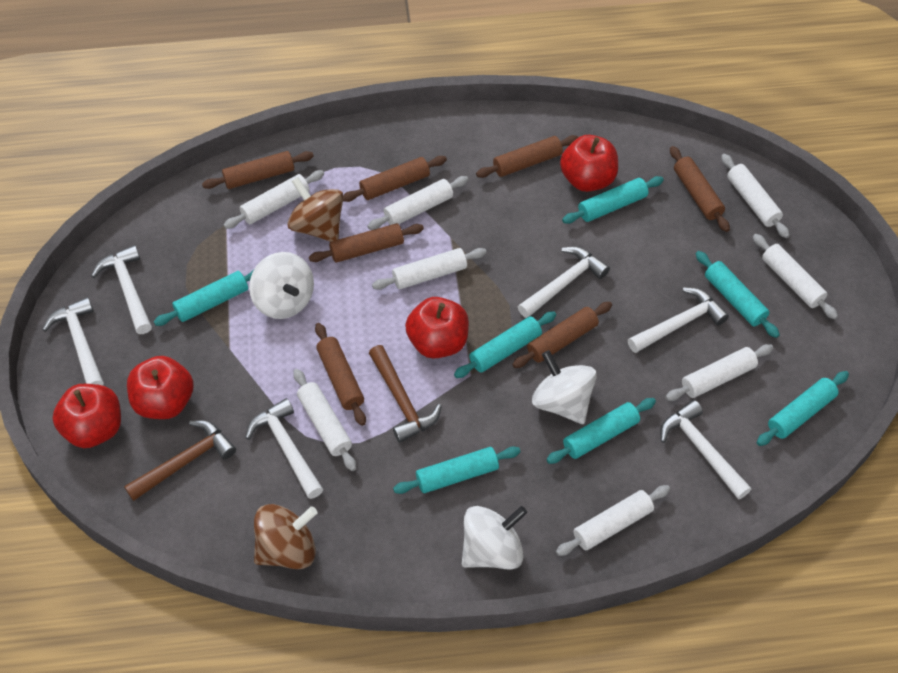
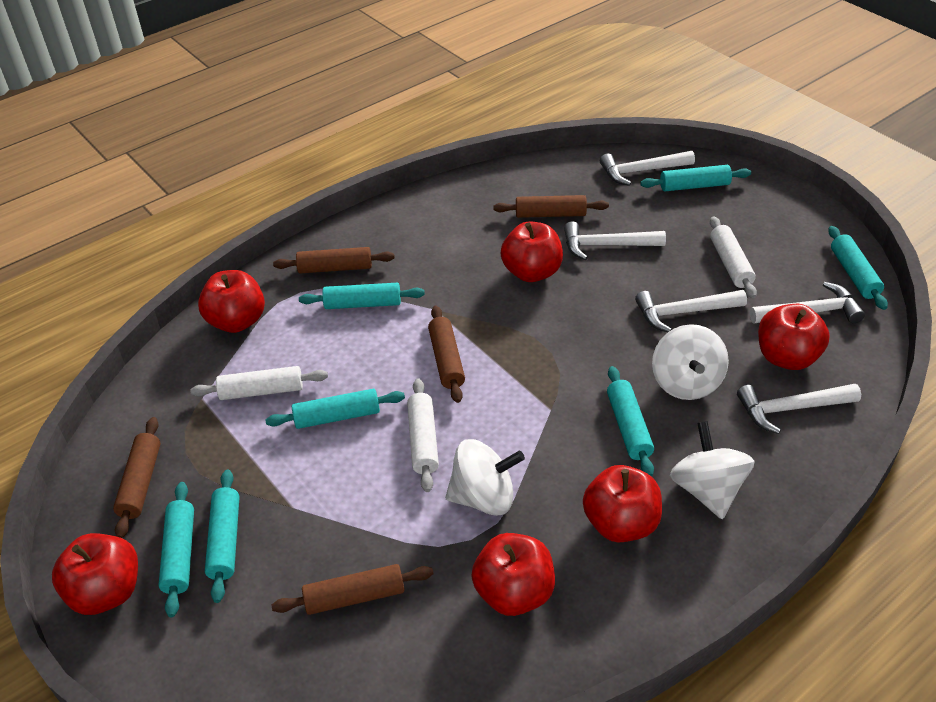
brown hammer: 2 -> 0
brown rolling pin: 7 -> 5
brown spinning top: 2 -> 0
red apple: 4 -> 6
white hammer: 6 -> 5
white rolling pin: 8 -> 3

